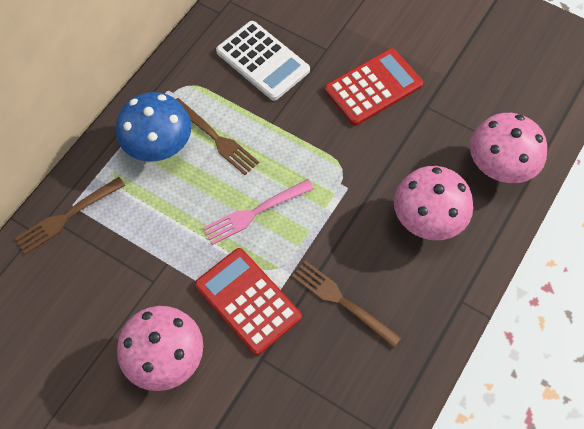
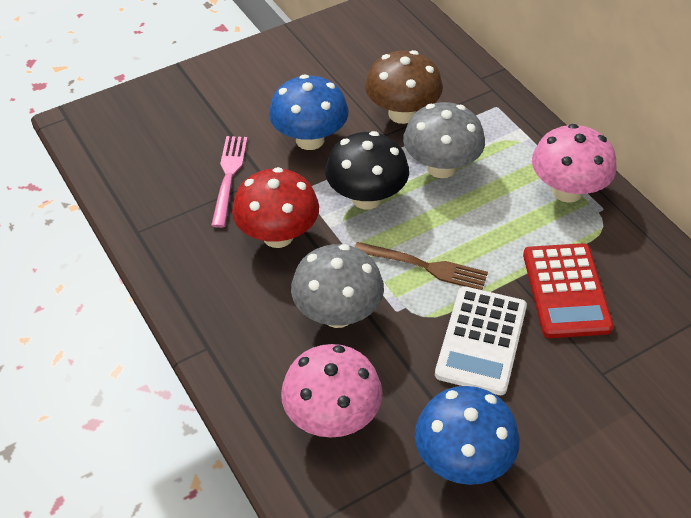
black mushroom: 0 -> 1
blue mushroom: 1 -> 2
brown fork: 3 -> 1
brown mushroom: 0 -> 1
grey mushroom: 0 -> 2
pink mushroom: 3 -> 2
red calculator: 2 -> 1
red mushroom: 0 -> 1

